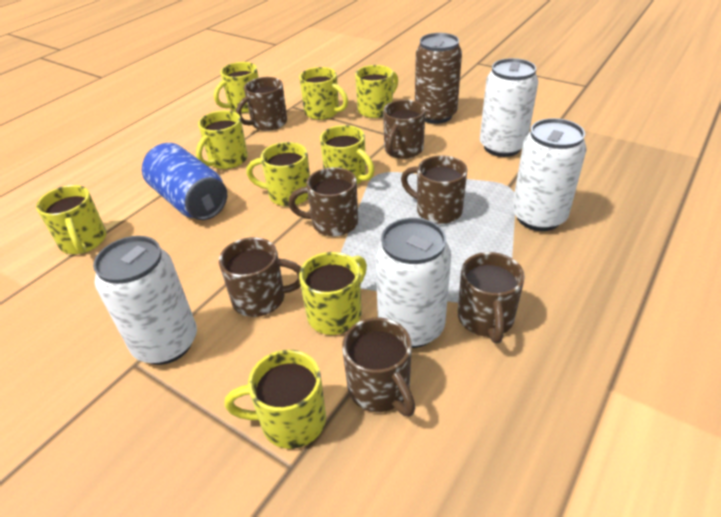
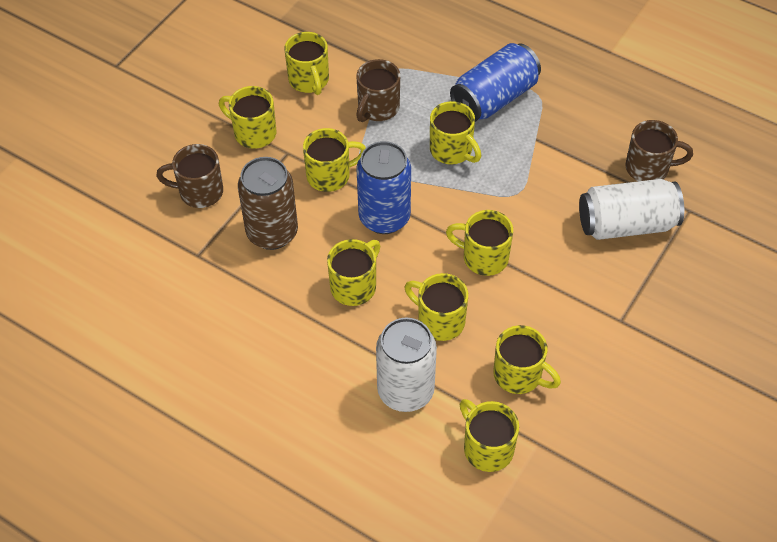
blue can: 1 -> 2
brown mug: 7 -> 3
white can: 4 -> 2

